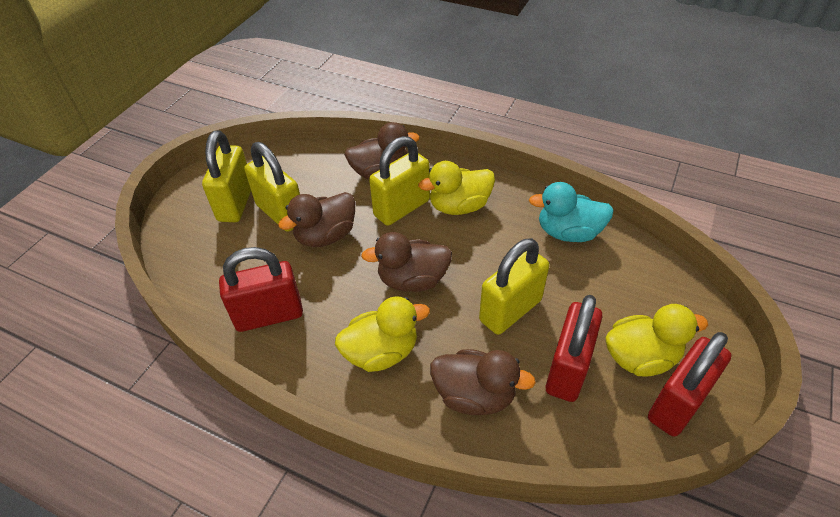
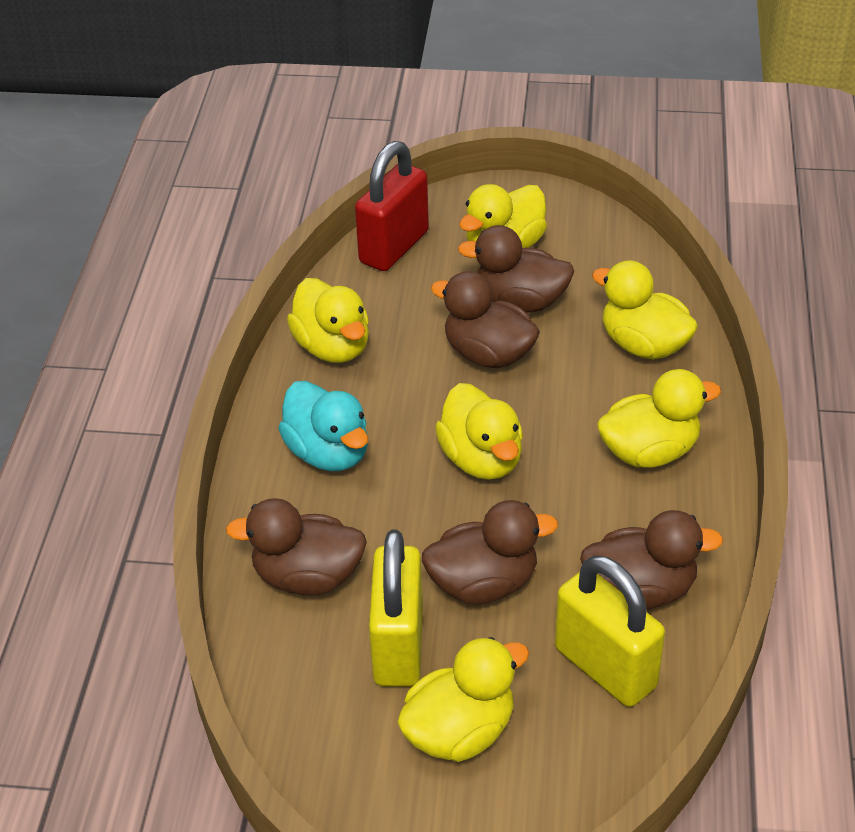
brown duck: 4 -> 5
red padlock: 3 -> 1
yellow duck: 3 -> 6
yellow padlock: 4 -> 2

